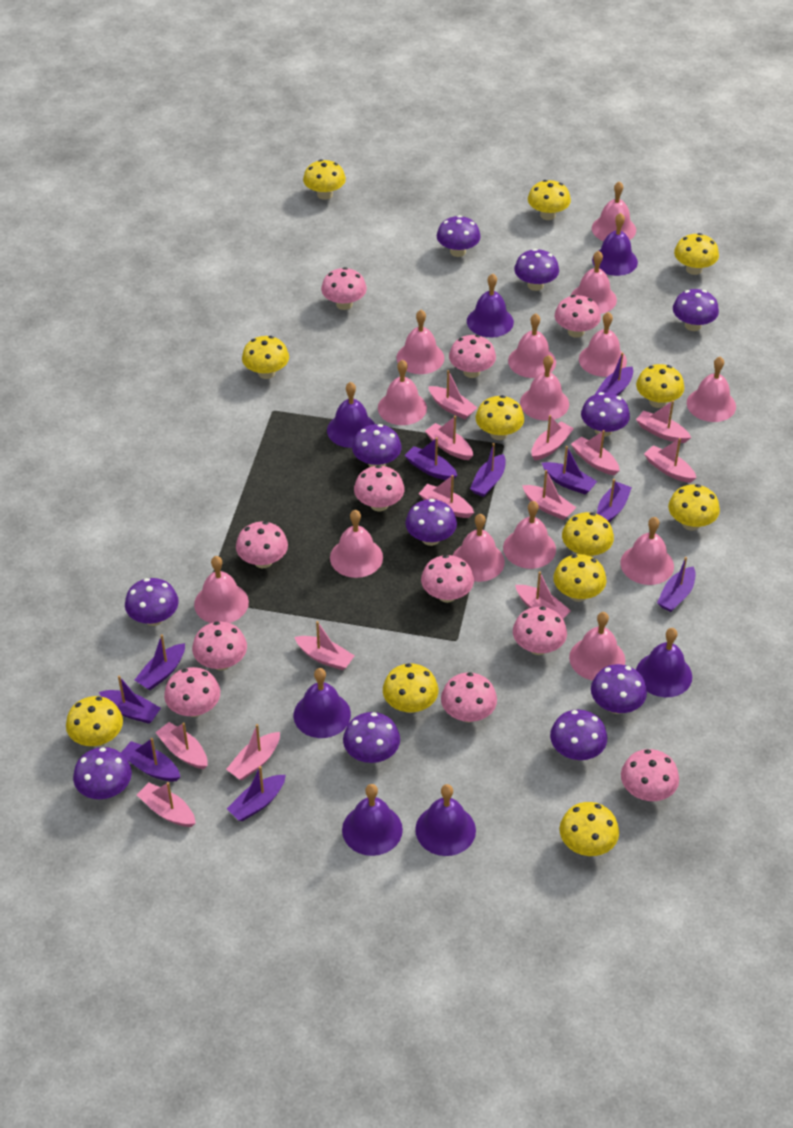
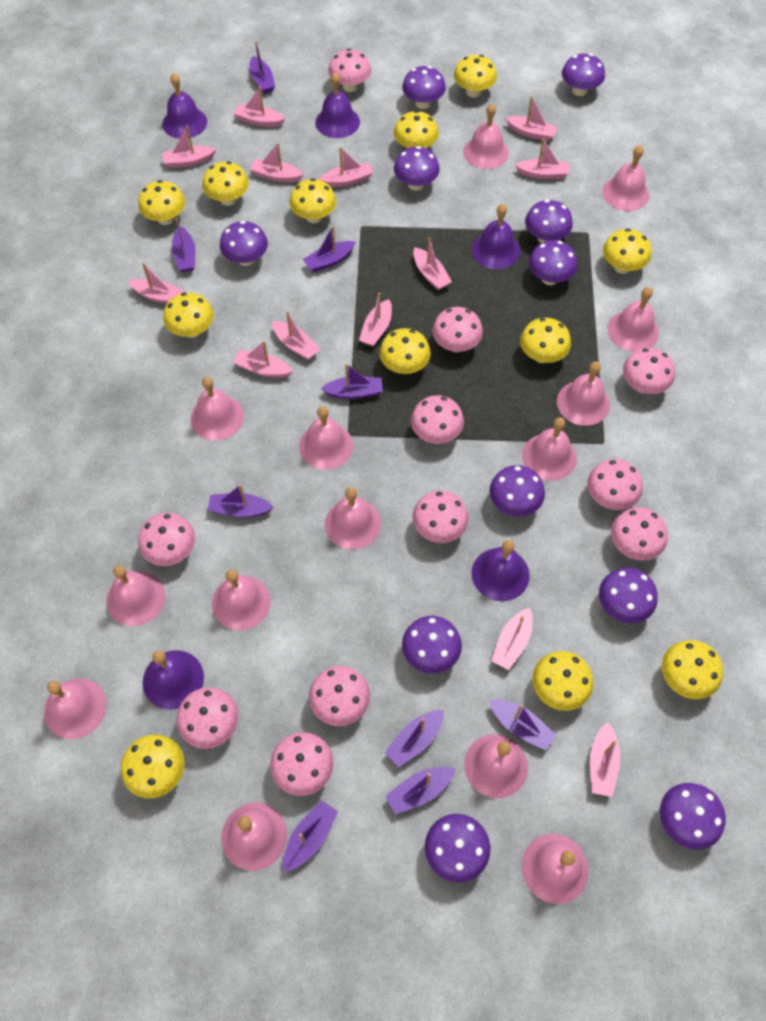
purple bell: 7 -> 5
purple boat: 10 -> 9

